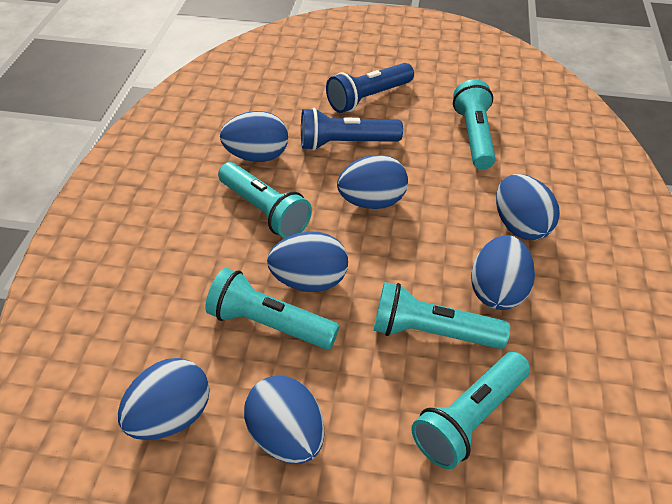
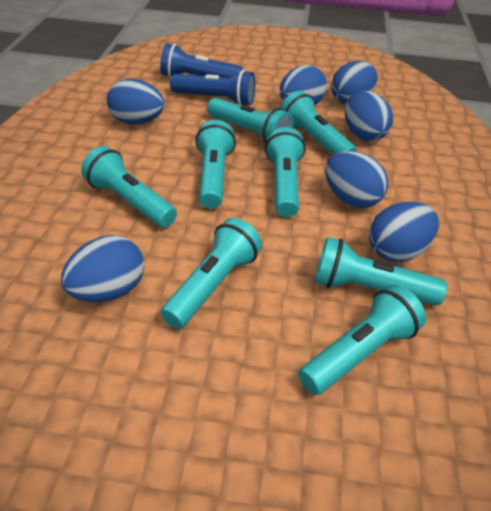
turquoise flashlight: 5 -> 8

